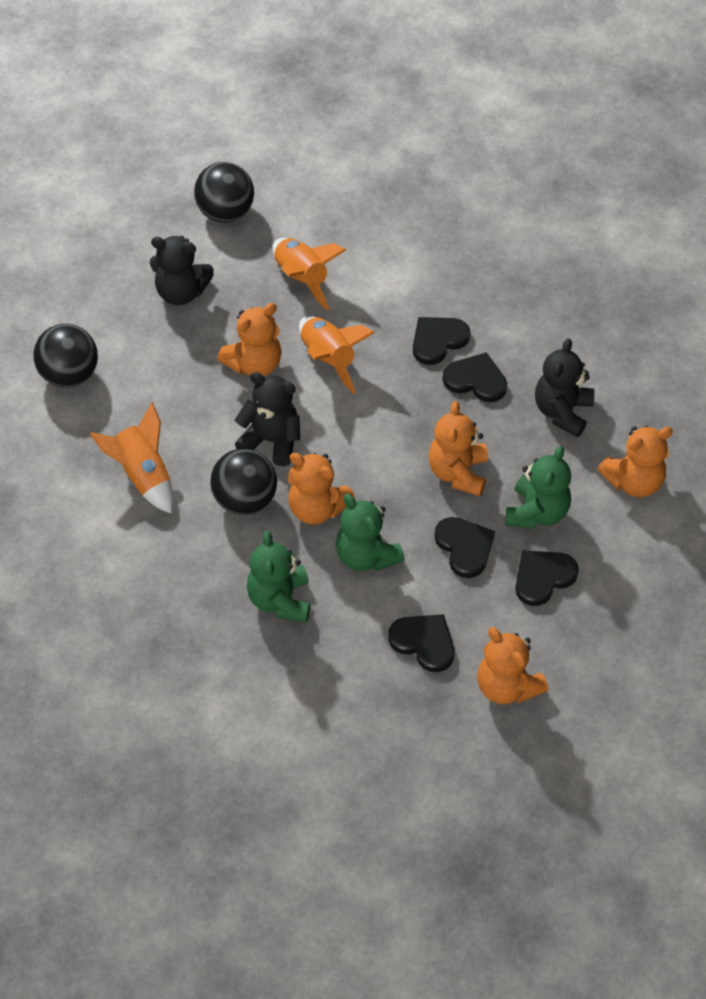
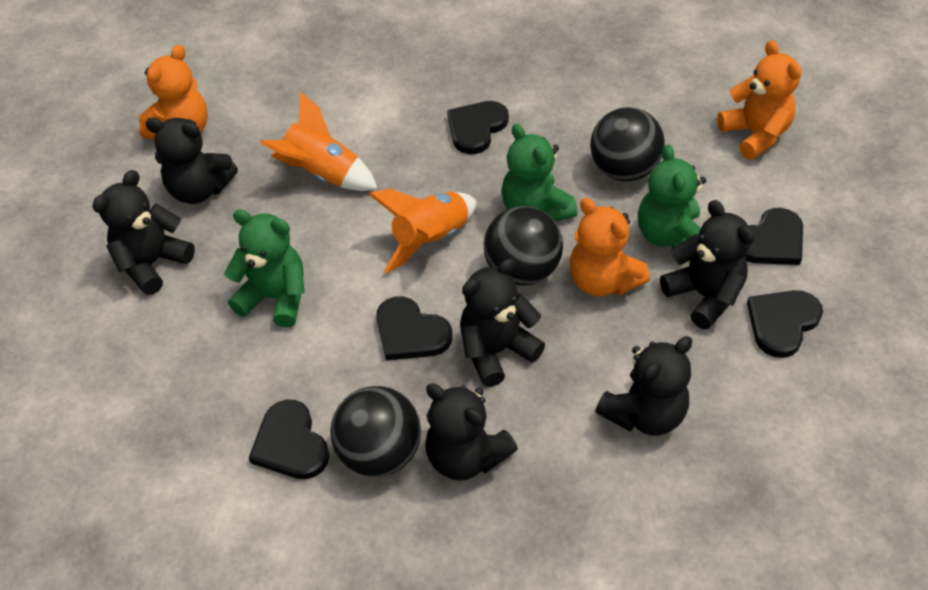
black teddy bear: 3 -> 6
orange rocket: 3 -> 2
orange teddy bear: 5 -> 3

